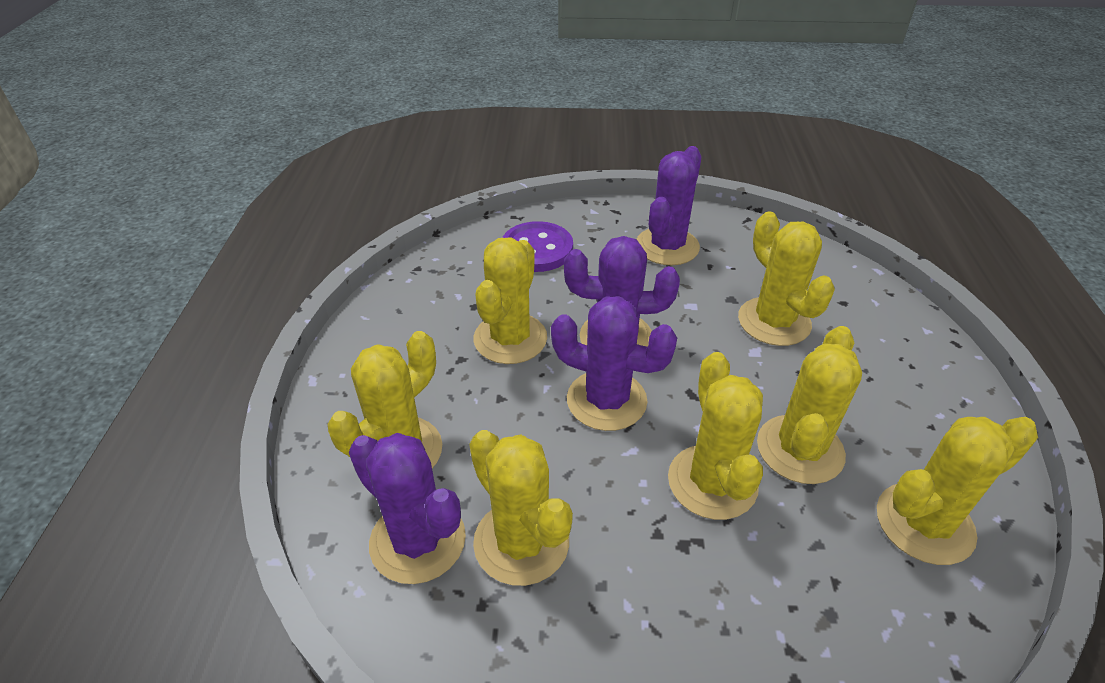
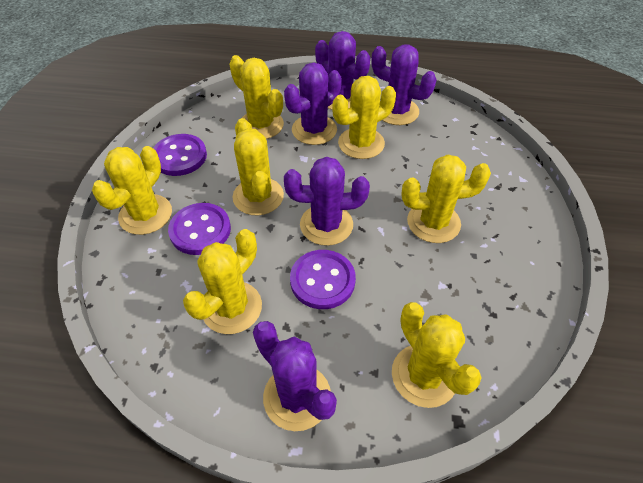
purple button: 1 -> 3
purple cactus: 4 -> 5

